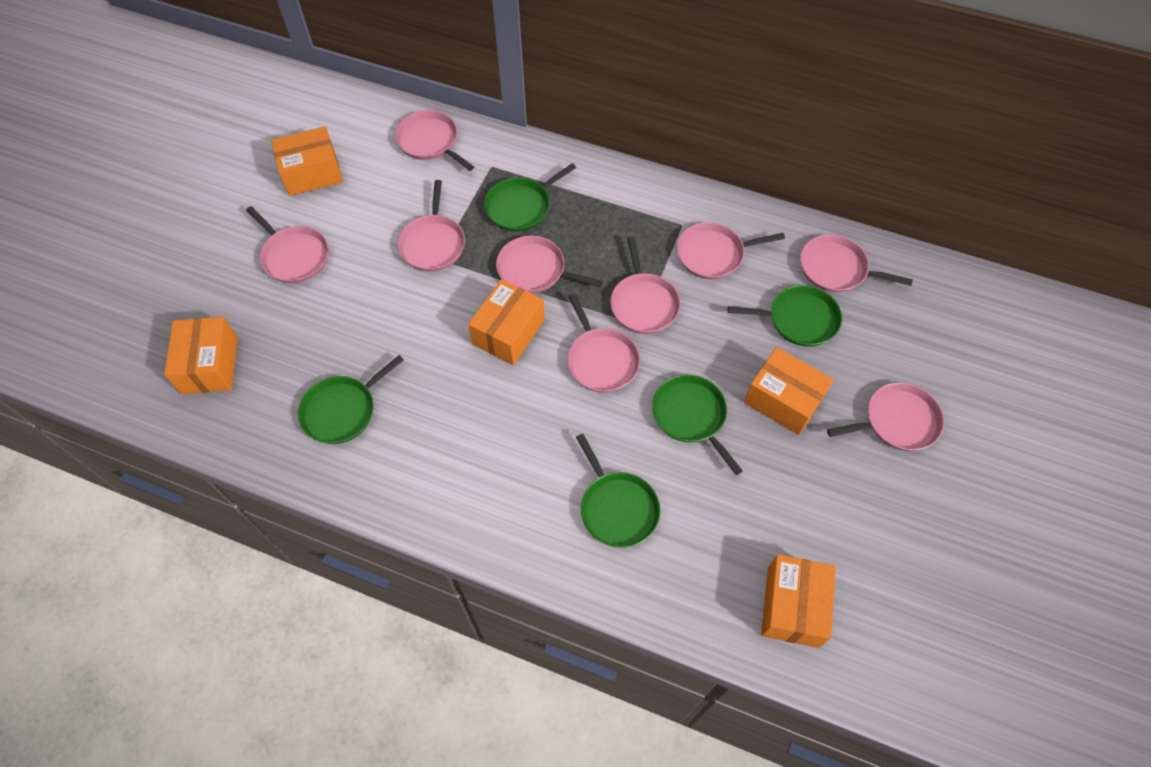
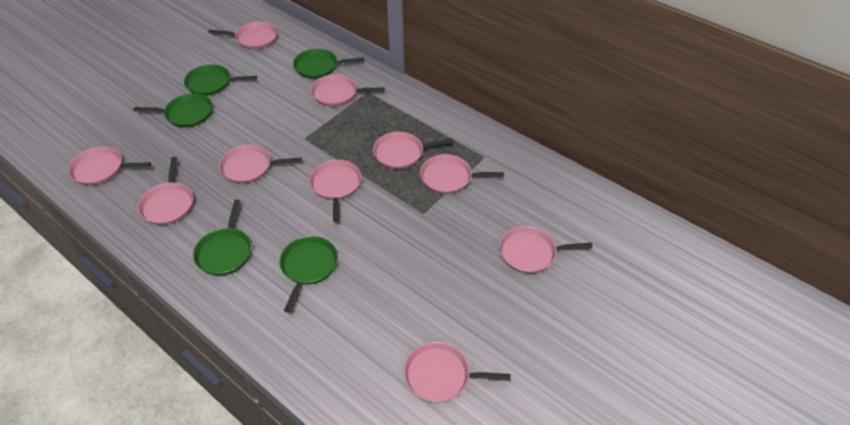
orange box: 5 -> 0
pink pan: 9 -> 10

